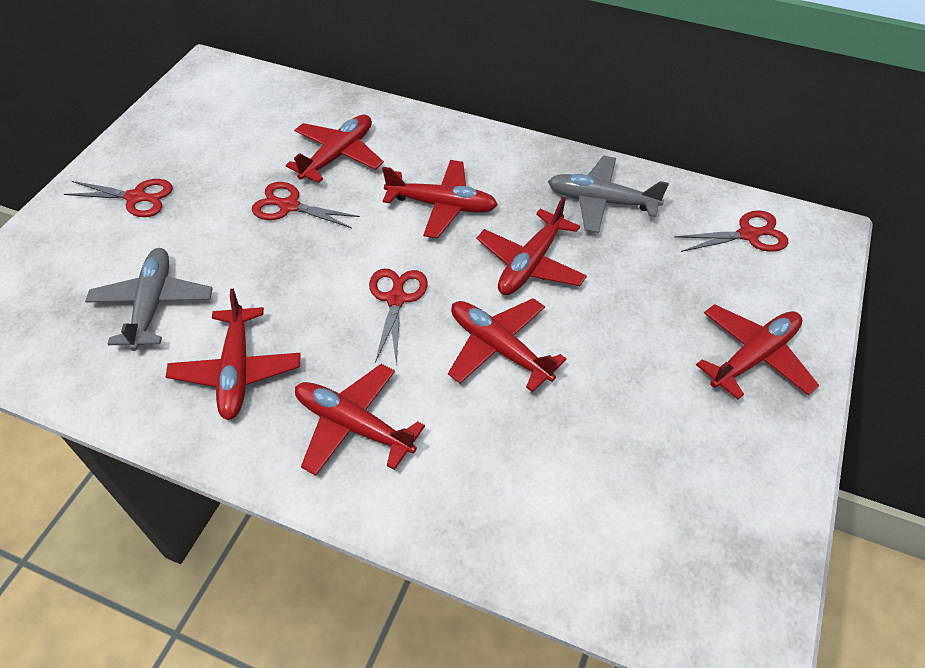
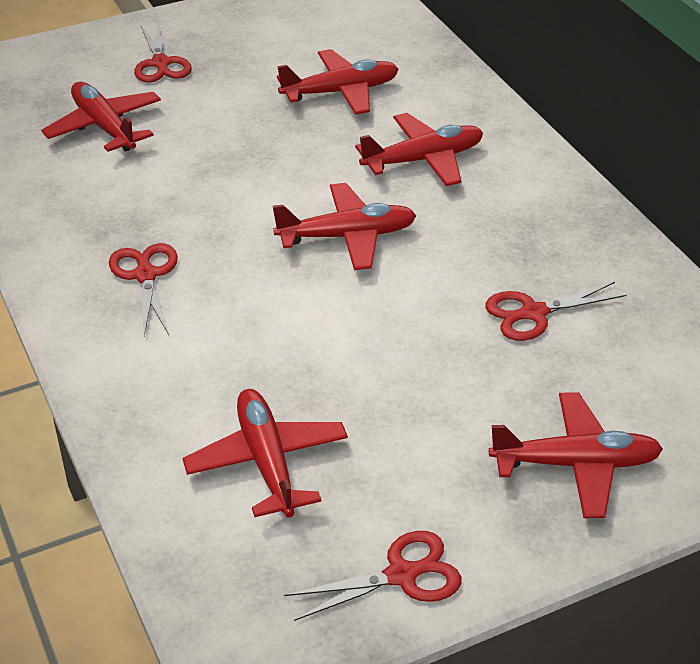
grey plane: 2 -> 0
red plane: 7 -> 6

